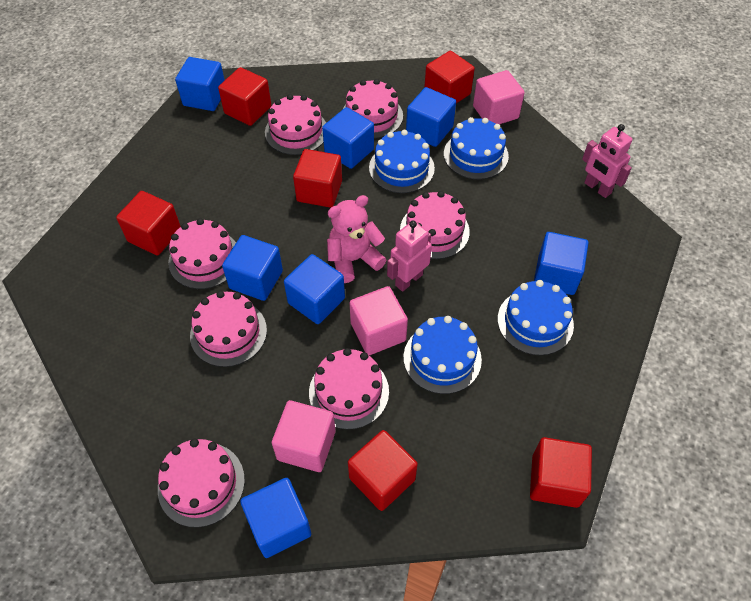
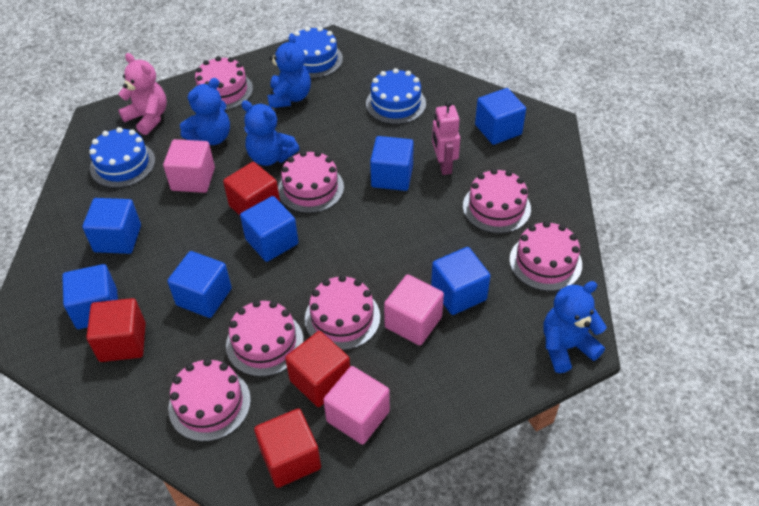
blue cake: 4 -> 3
blue teddy bear: 0 -> 4
pink robot: 2 -> 1
red cube: 6 -> 4

